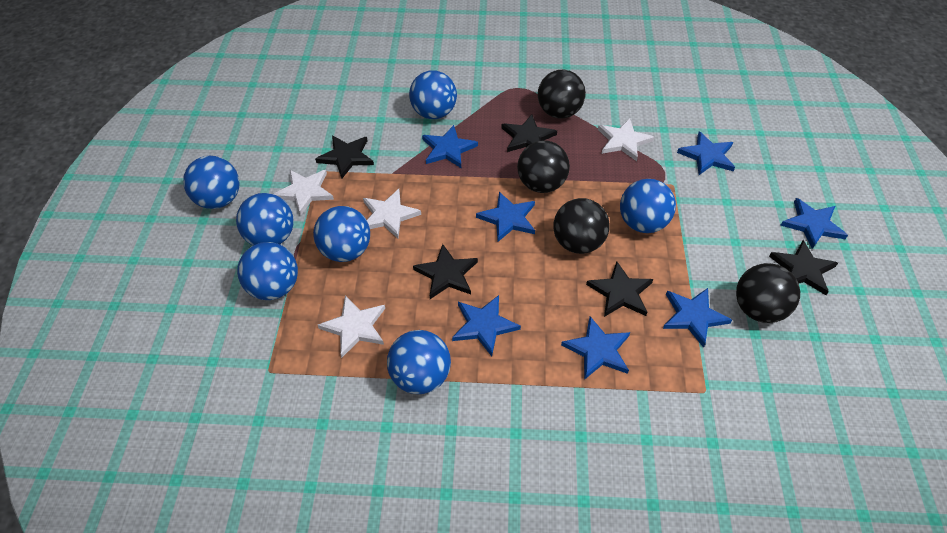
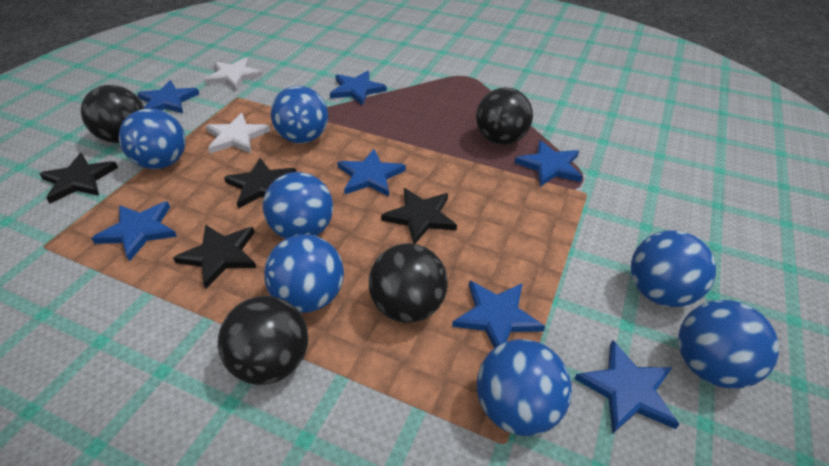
black star: 5 -> 4
white star: 4 -> 2

